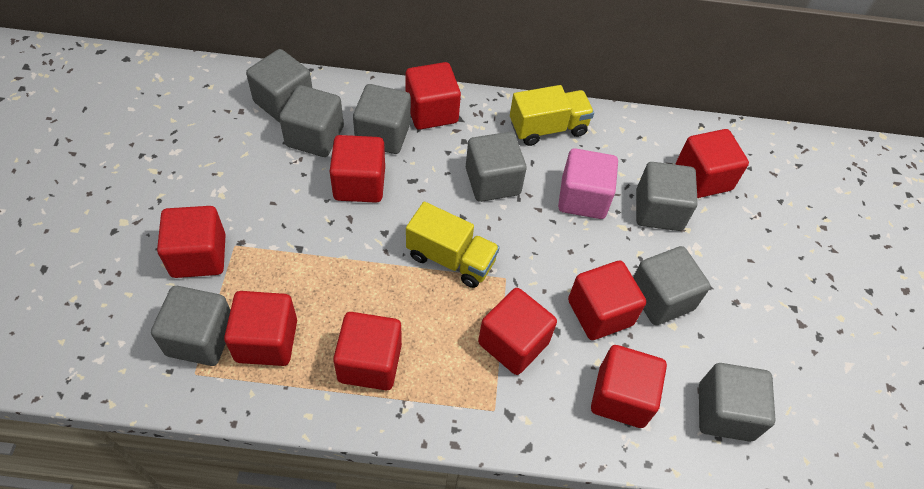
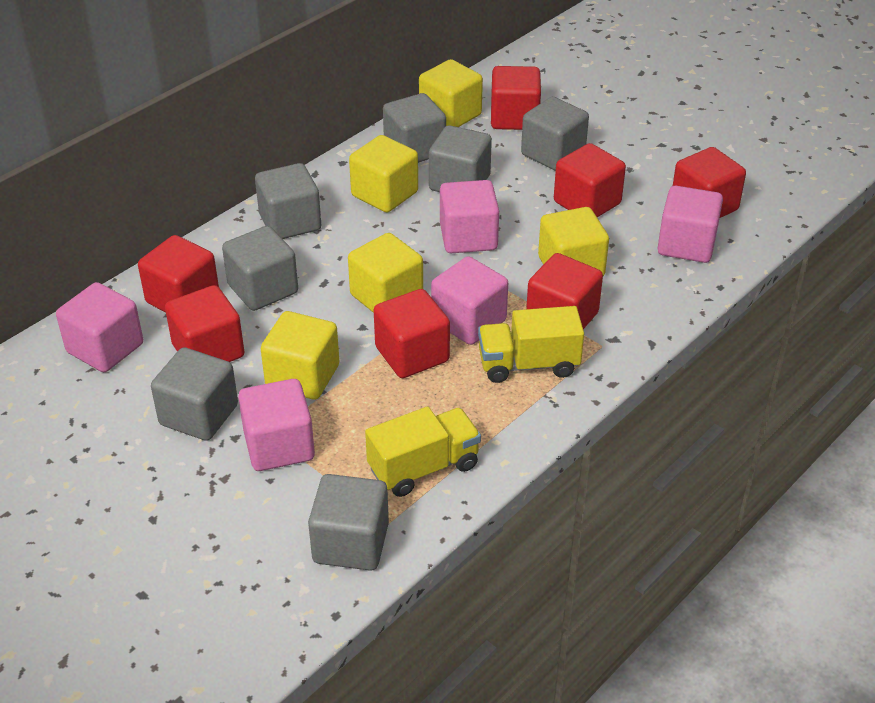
grey cube: 8 -> 7
pink cube: 1 -> 5
red cube: 9 -> 7
yellow cube: 0 -> 5

